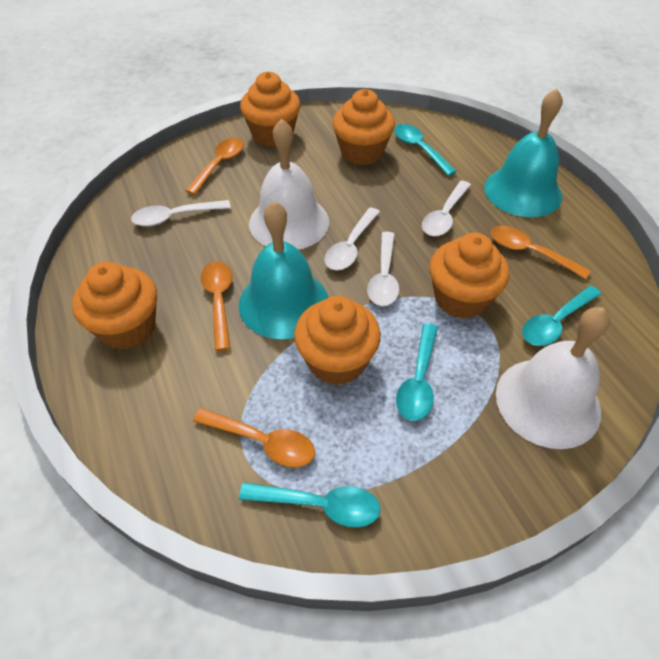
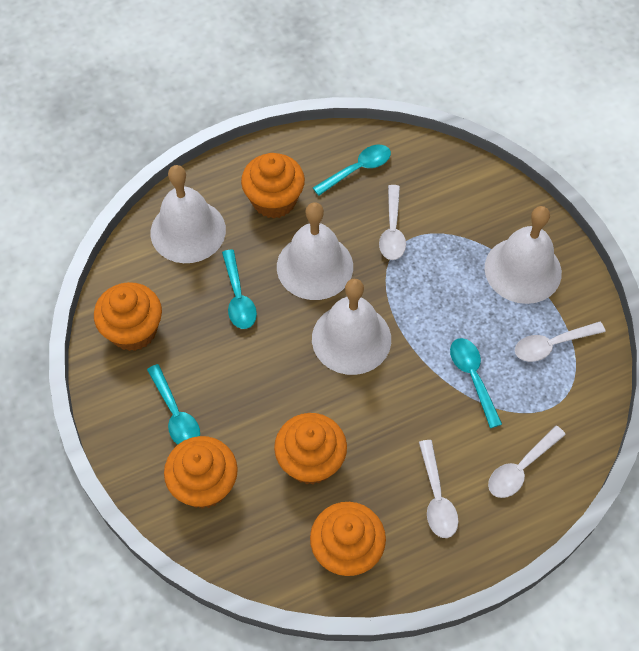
orange spoon: 4 -> 0
turquoise bell: 2 -> 0
white bell: 2 -> 4

